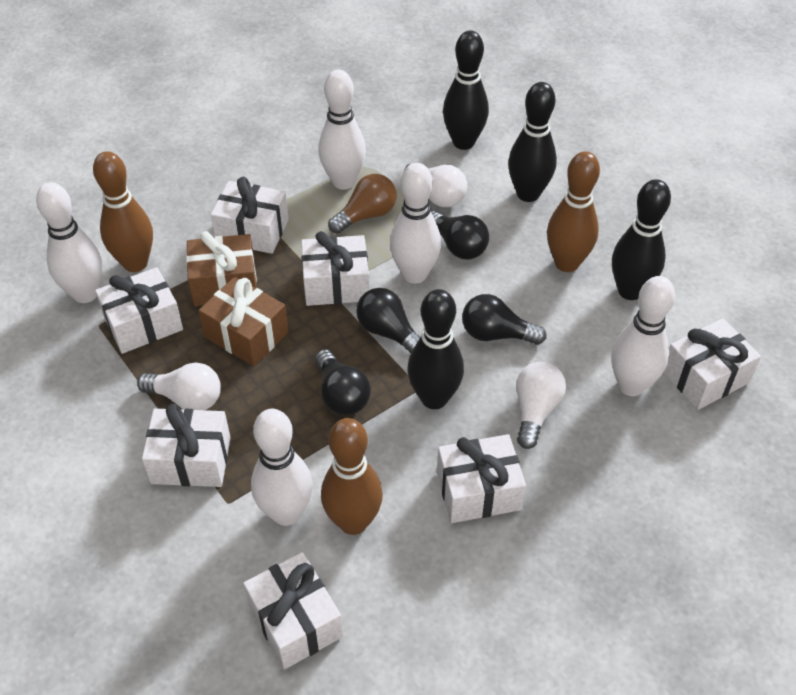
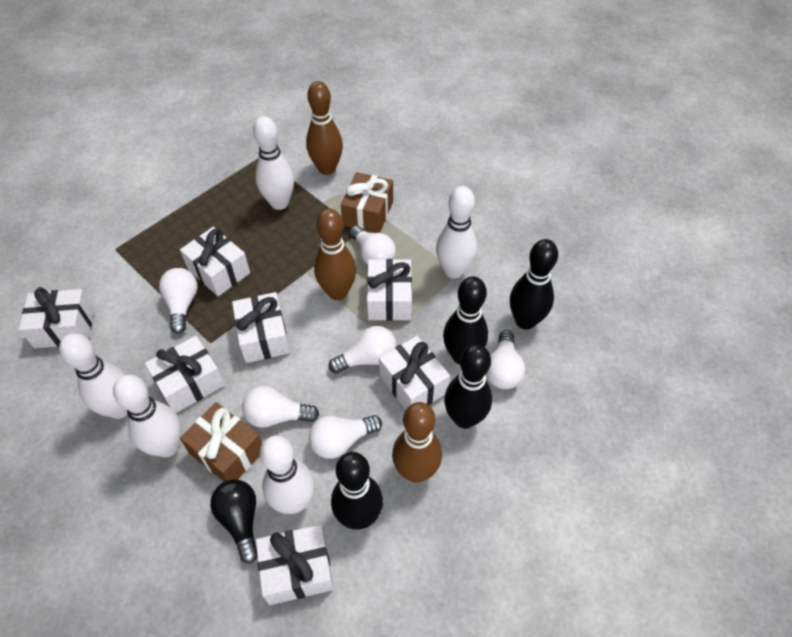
black light bulb: 4 -> 1
brown light bulb: 1 -> 0
white light bulb: 3 -> 6

